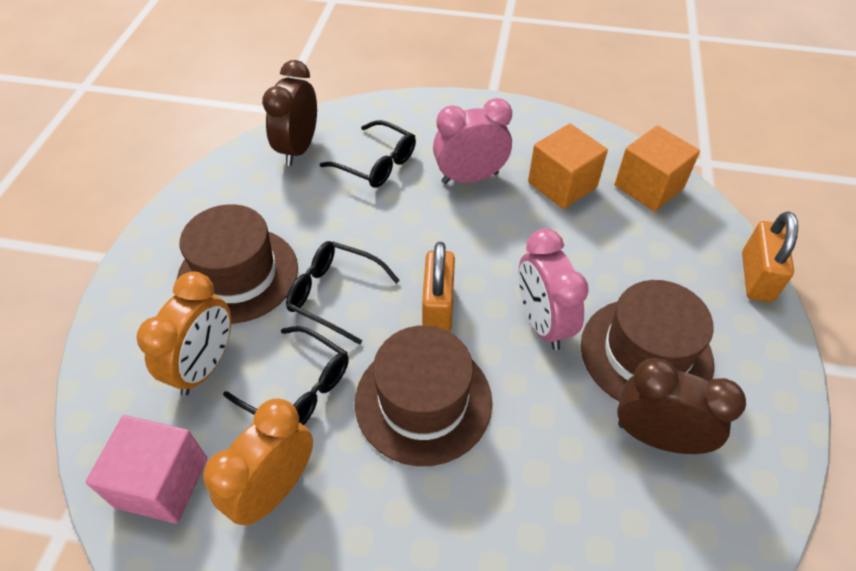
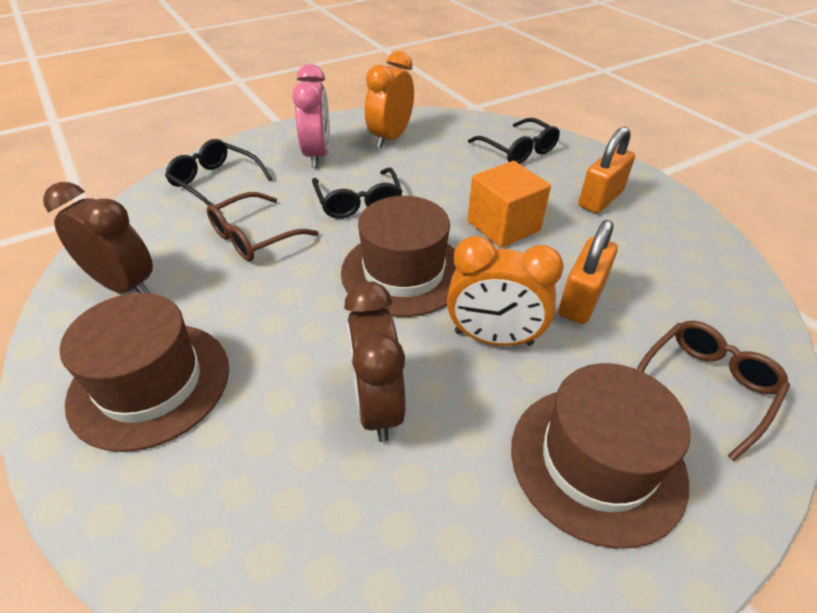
brown glasses: 0 -> 2
orange cube: 2 -> 1
pink clock: 2 -> 1
pink cube: 1 -> 0

